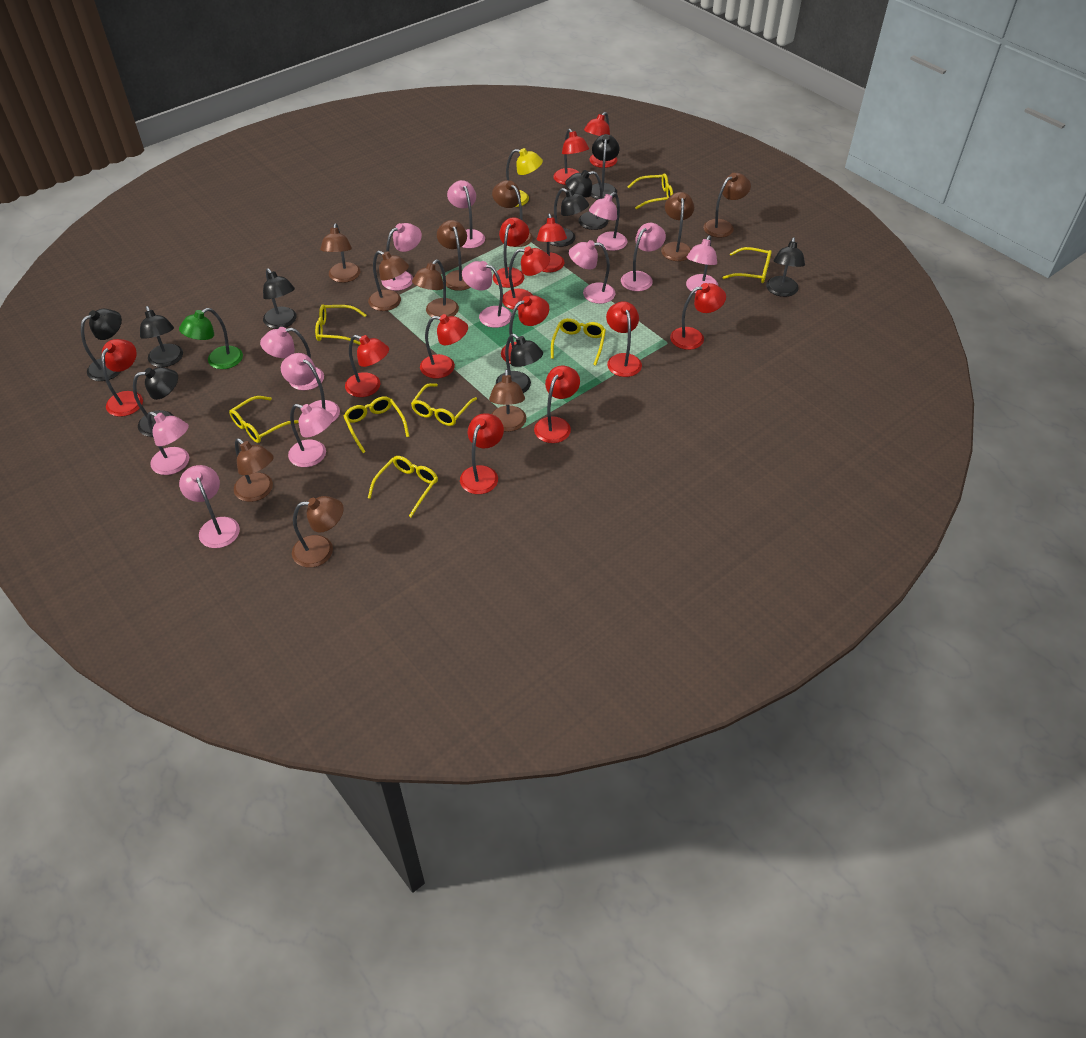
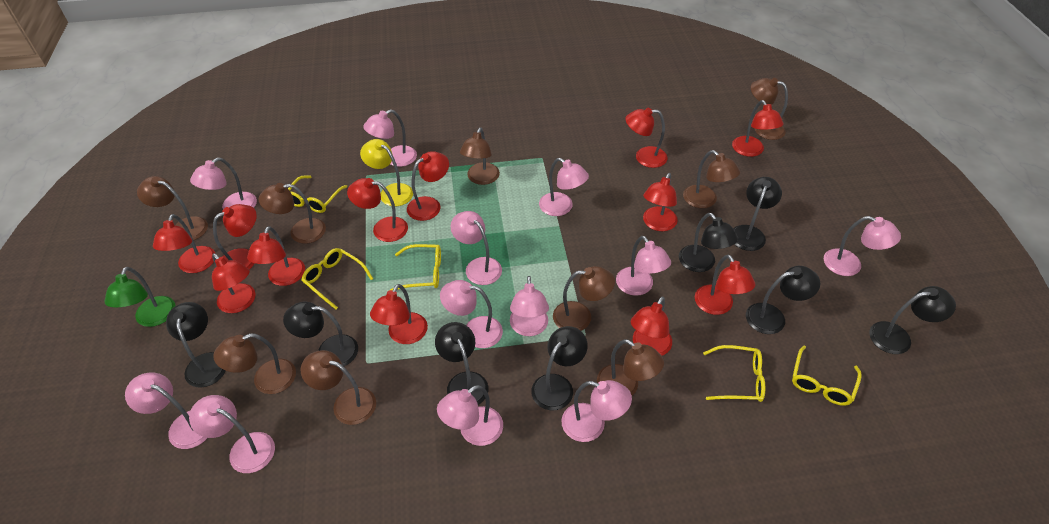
black lamp: 9 -> 8
brown lamp: 10 -> 9
red lamp: 13 -> 12
yellow glasses: 8 -> 5

